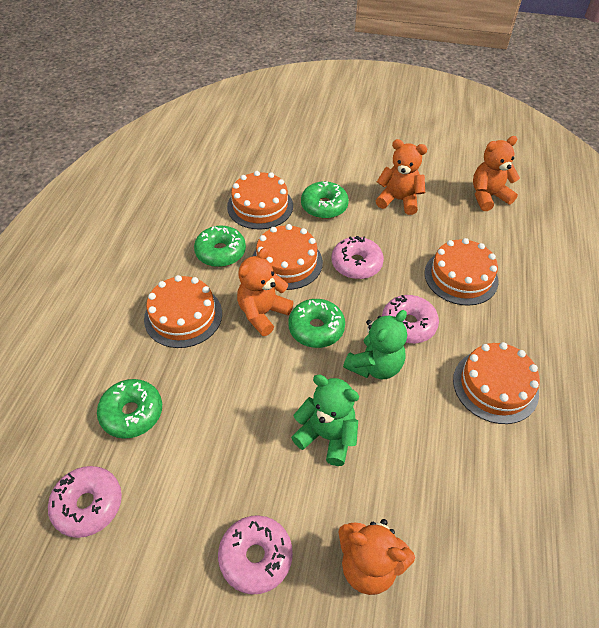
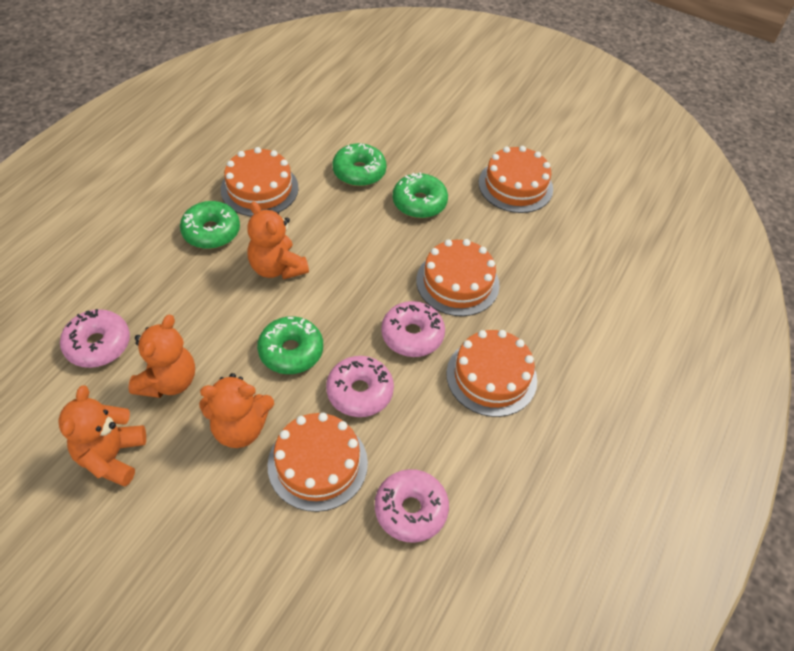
green teddy bear: 2 -> 0

